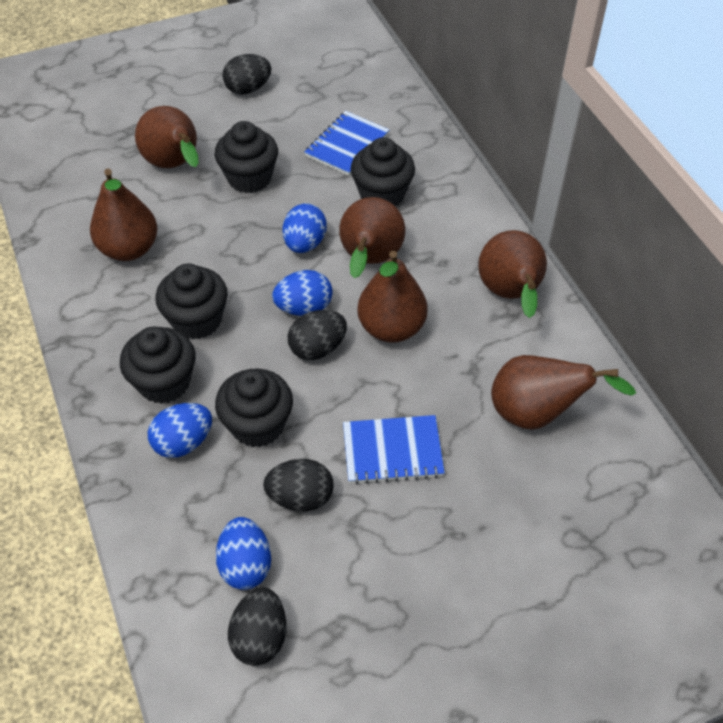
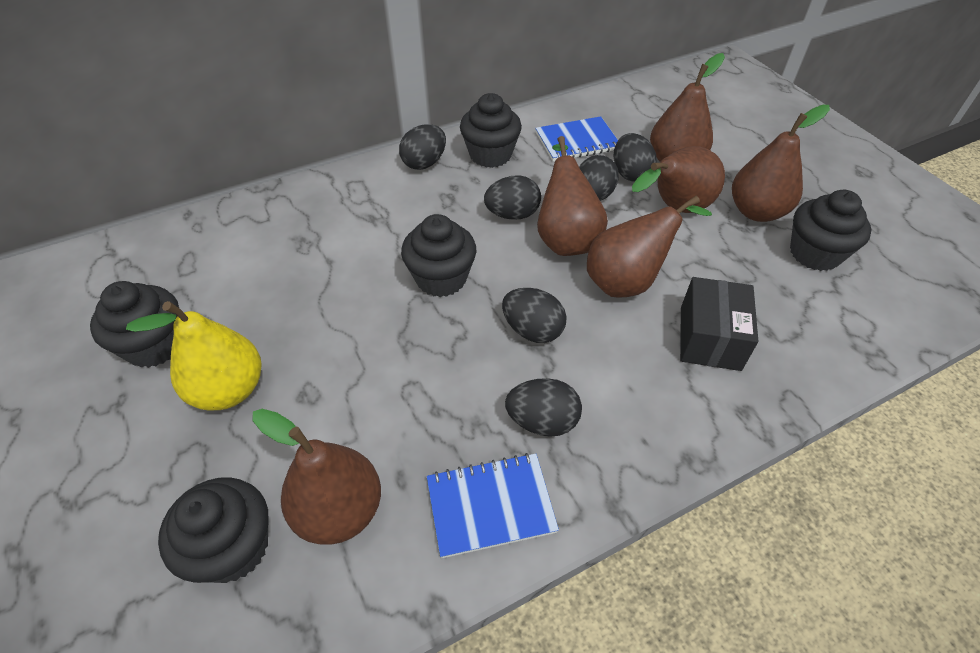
black box: 0 -> 1
black egg: 4 -> 6
blue egg: 4 -> 0
yellow pear: 0 -> 1

